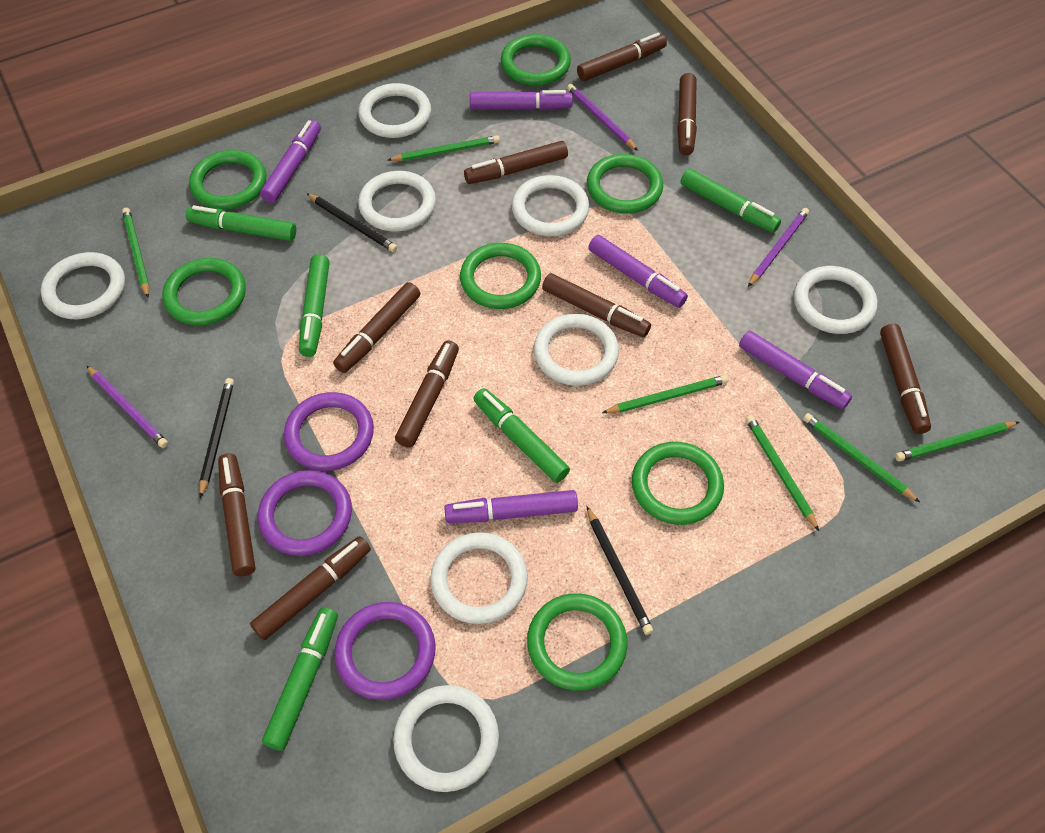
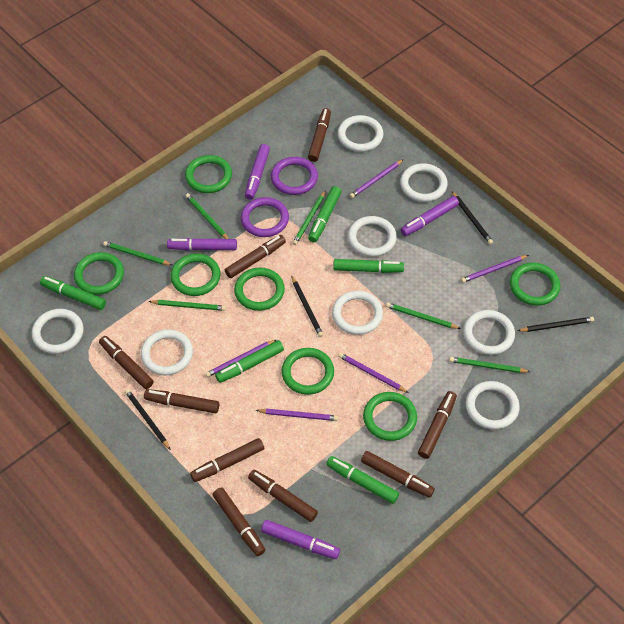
black pencil: 3 -> 4
purple marker: 5 -> 4
purple pencil: 3 -> 5
purple ring: 3 -> 2

